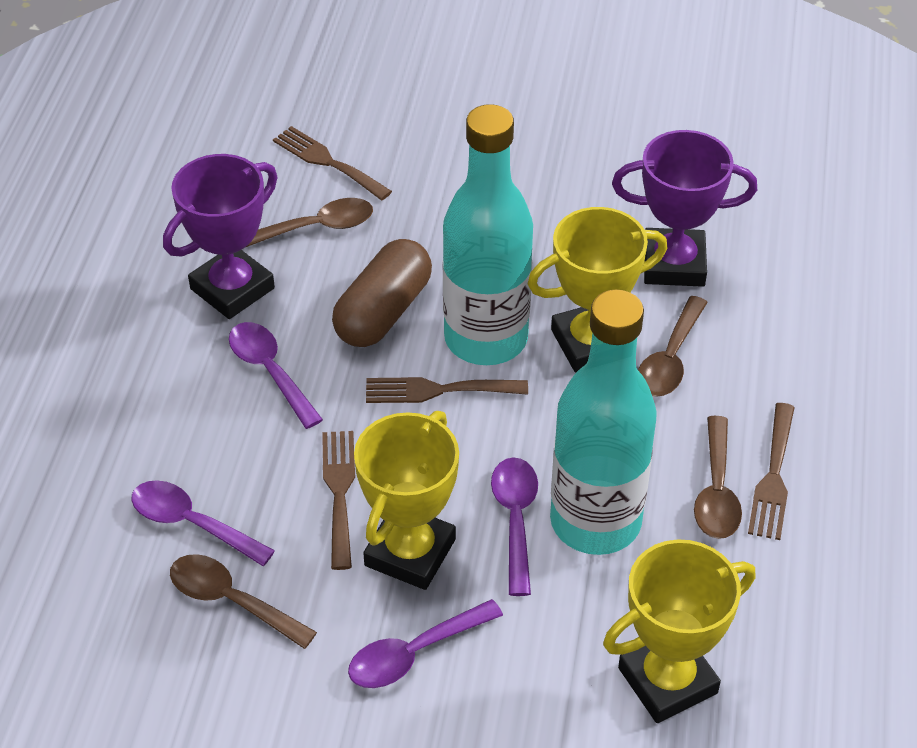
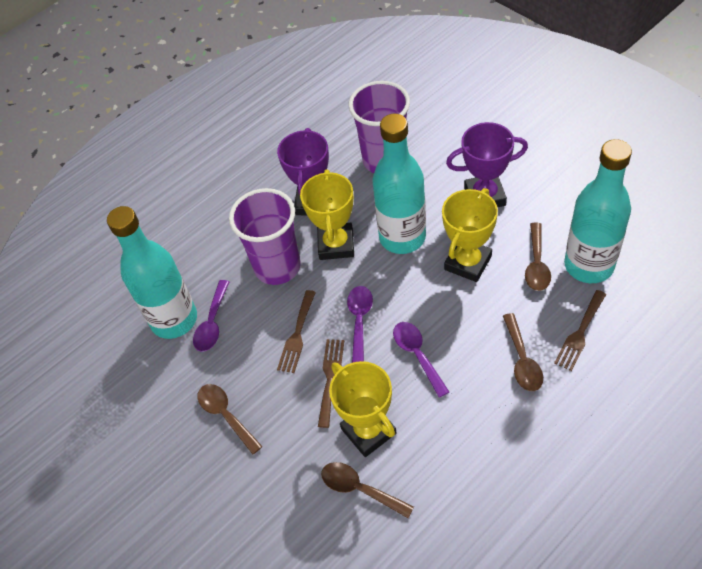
brown capsule: 1 -> 0
brown fork: 4 -> 3
purple cup: 0 -> 2
purple spoon: 4 -> 3
turquoise bottle: 2 -> 3

